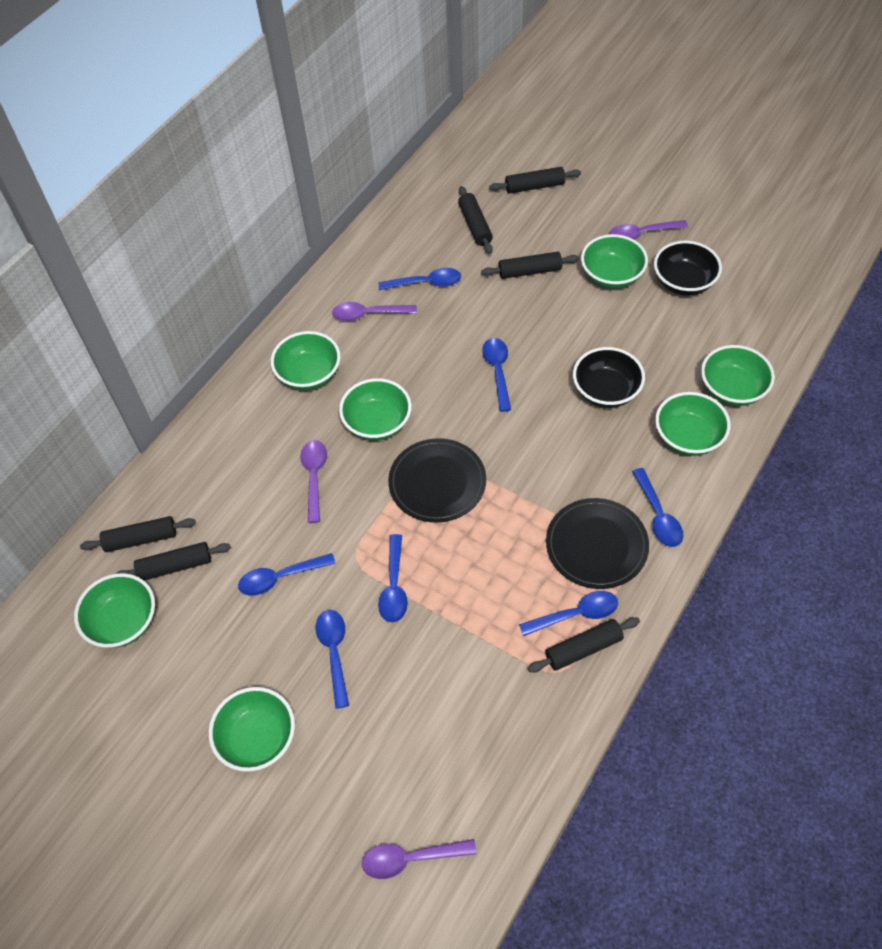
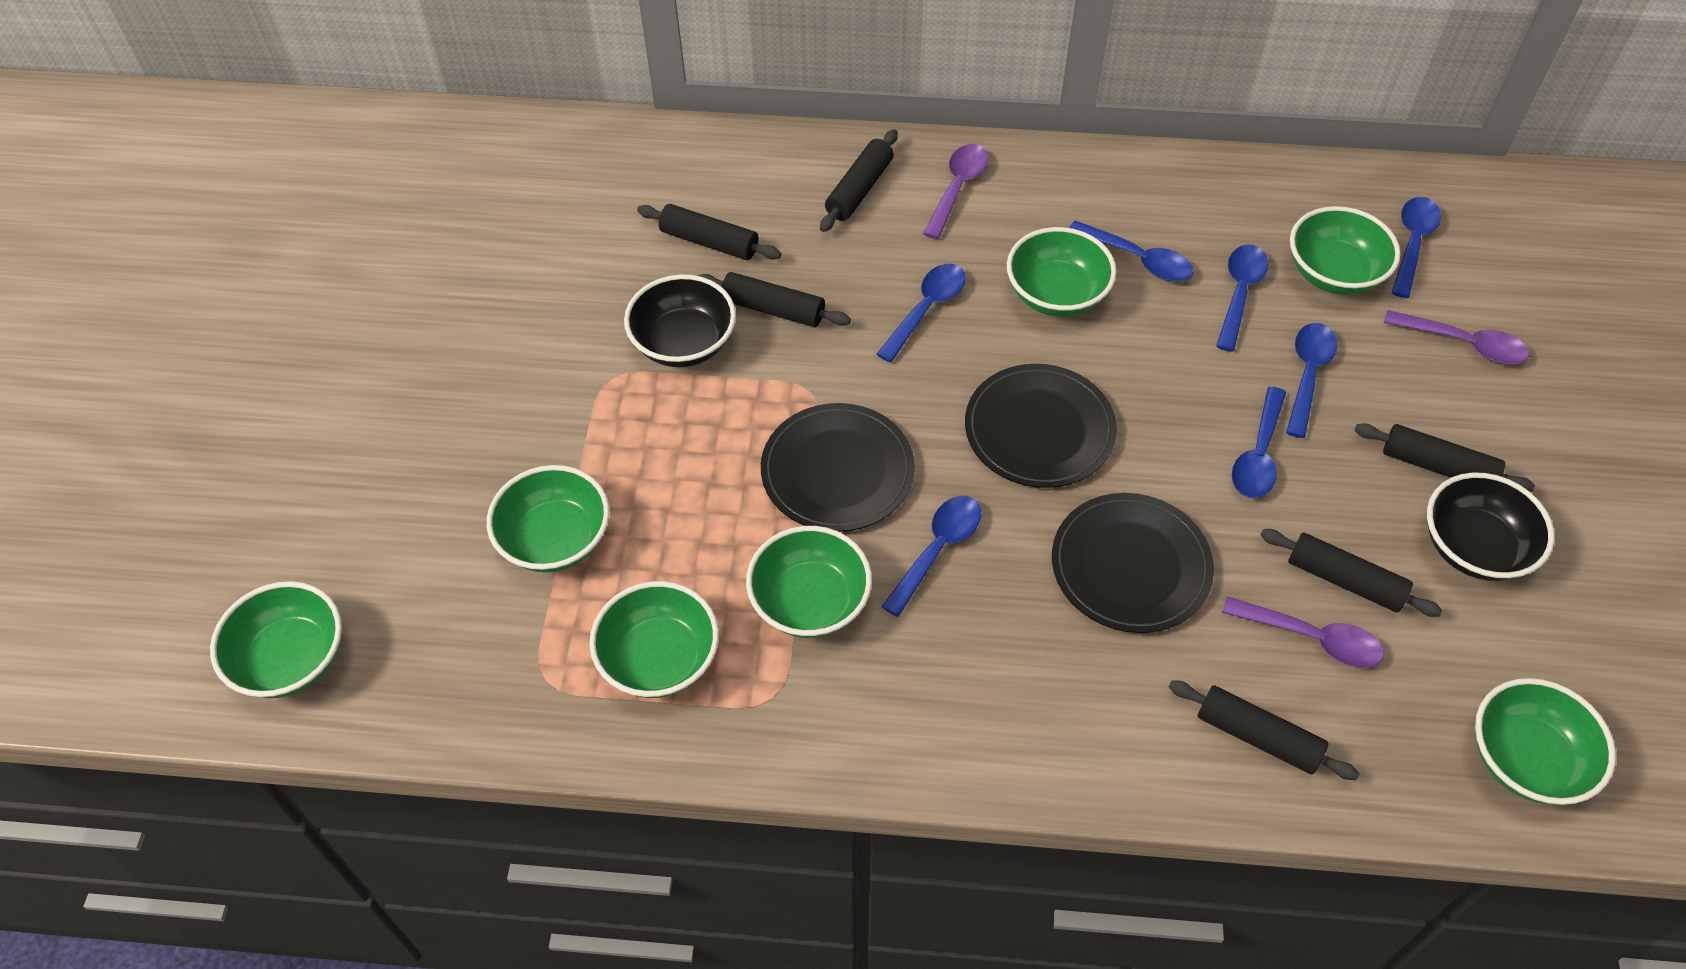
black plate: 2 -> 3
purple spoon: 4 -> 3

